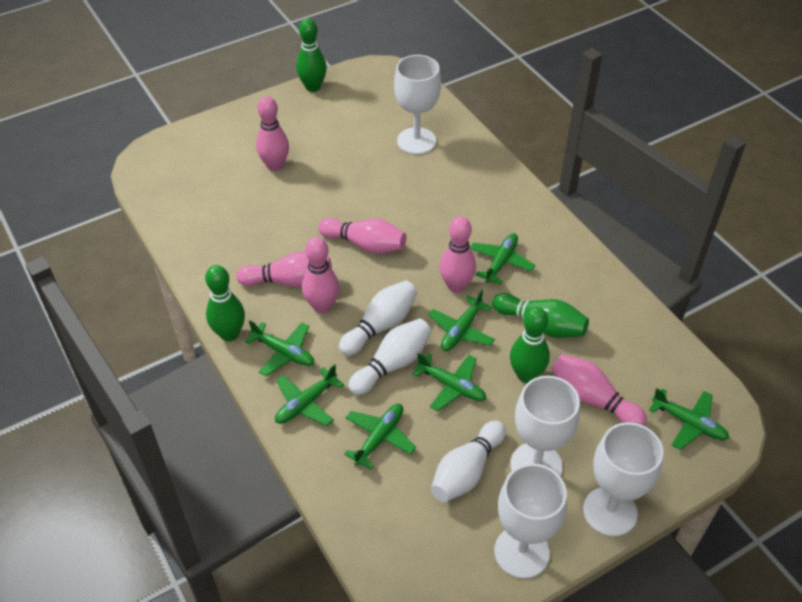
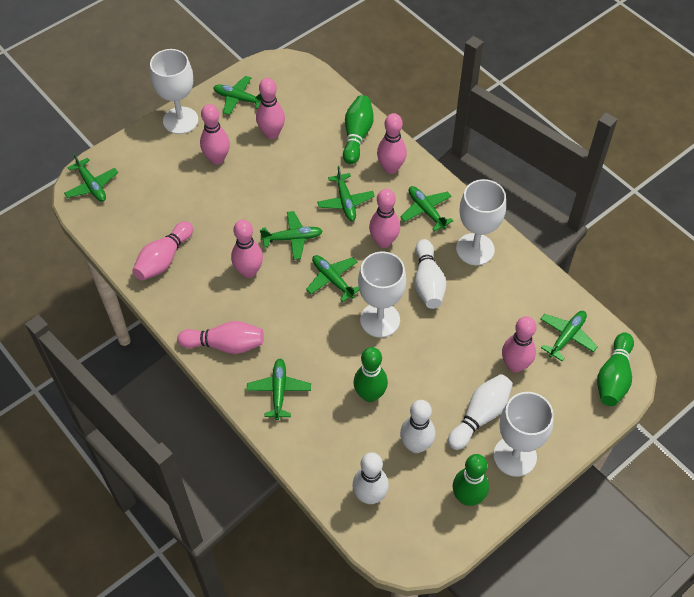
green plane: 7 -> 8
pink bowling pin: 6 -> 8
white bowling pin: 3 -> 4

